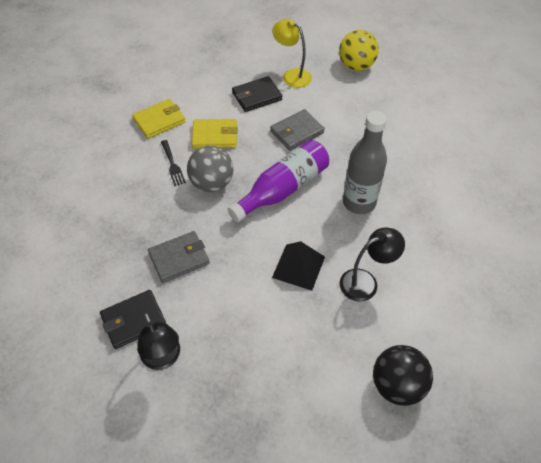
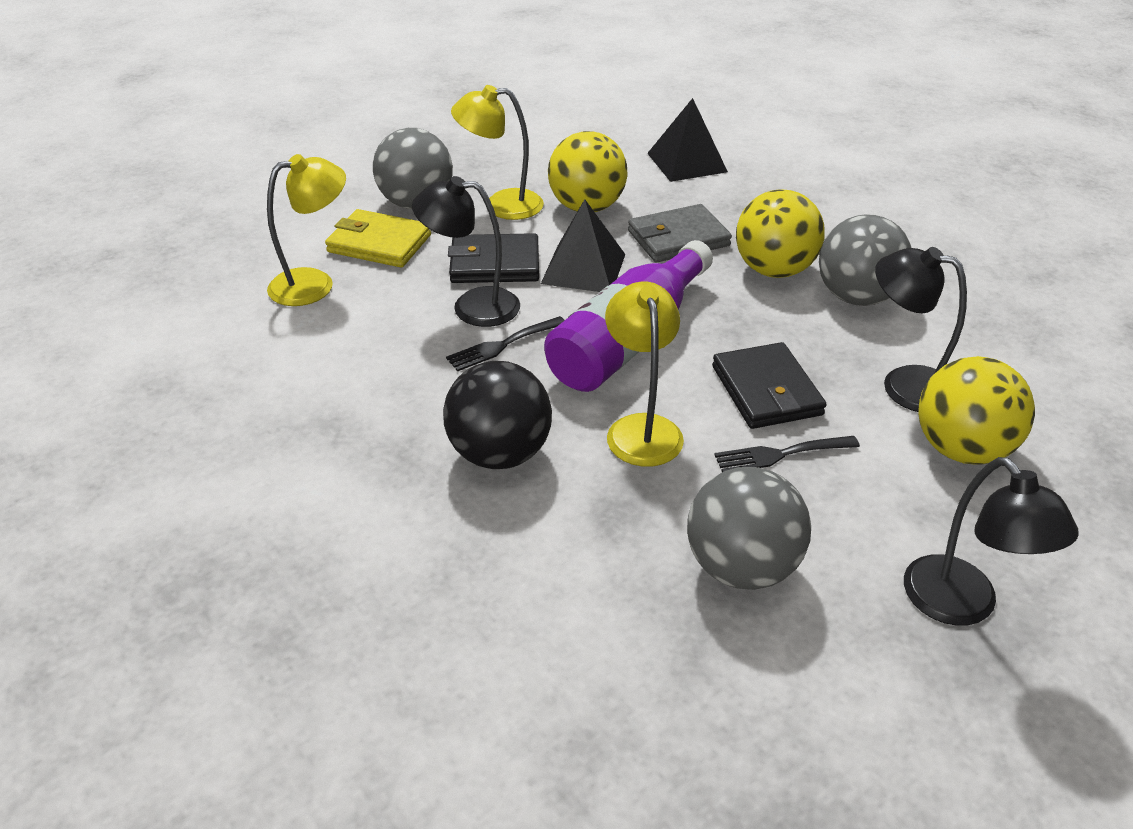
black fork: 1 -> 2
black lamp: 2 -> 3
black pyramid: 1 -> 2
grey ball: 1 -> 3
grey bottle: 1 -> 0
grey wallet: 2 -> 1
yellow ball: 1 -> 3
yellow lamp: 1 -> 3
yellow wallet: 2 -> 1

